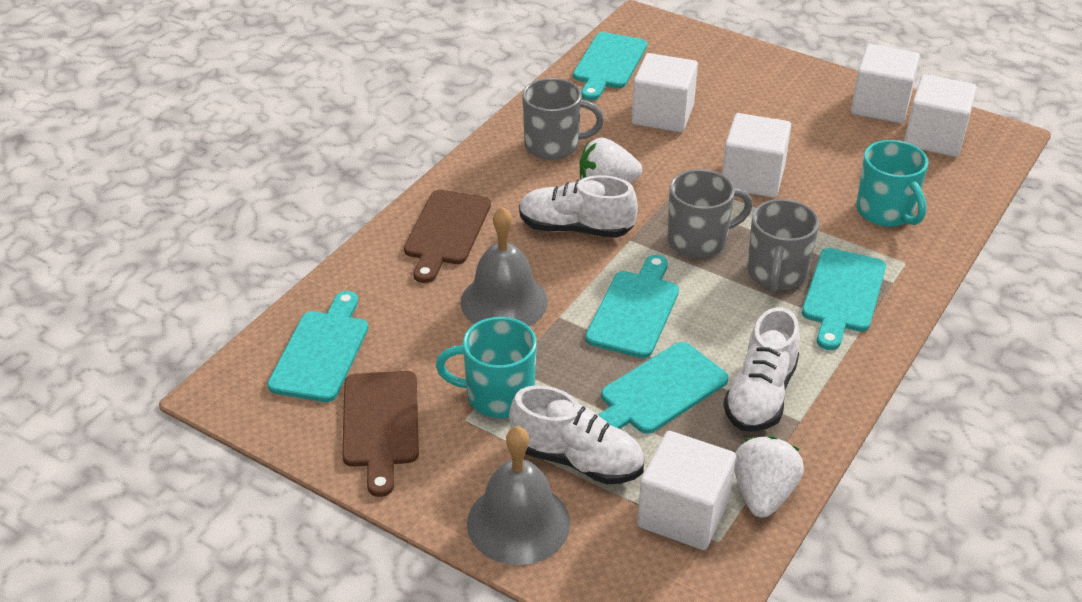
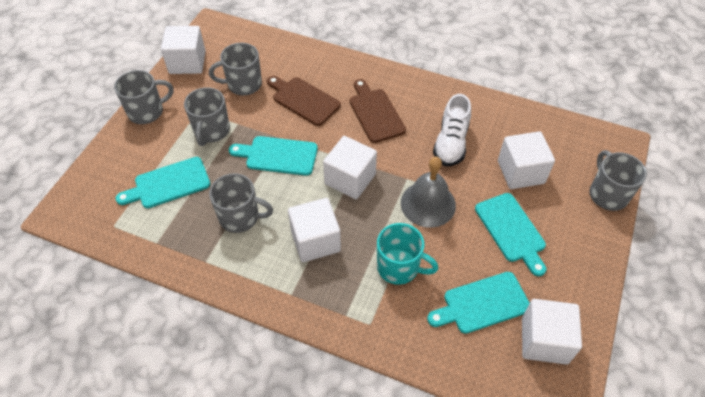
grey bell: 2 -> 1
grey mug: 3 -> 5
turquoise cutting board: 5 -> 4
turquoise mug: 2 -> 1
white shoe: 3 -> 1
white strawberry: 2 -> 0

